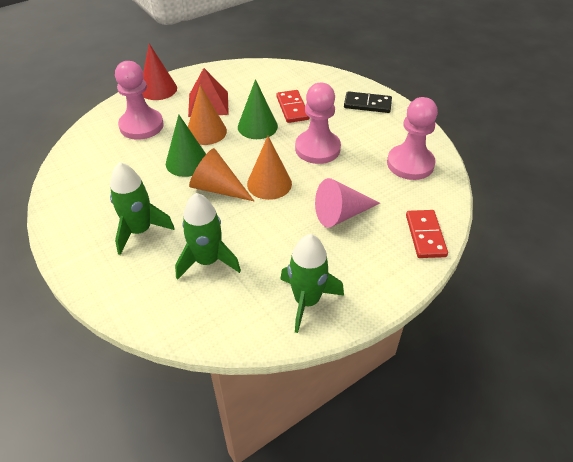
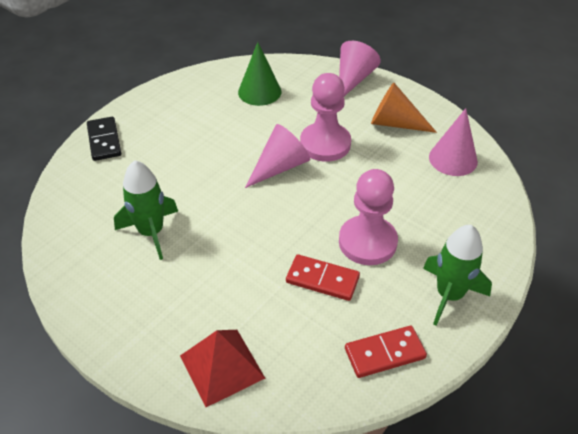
green cone: 2 -> 1
green rocket: 3 -> 2
orange cone: 3 -> 1
pink cone: 1 -> 3
pink pawn: 3 -> 2
red cone: 1 -> 0

